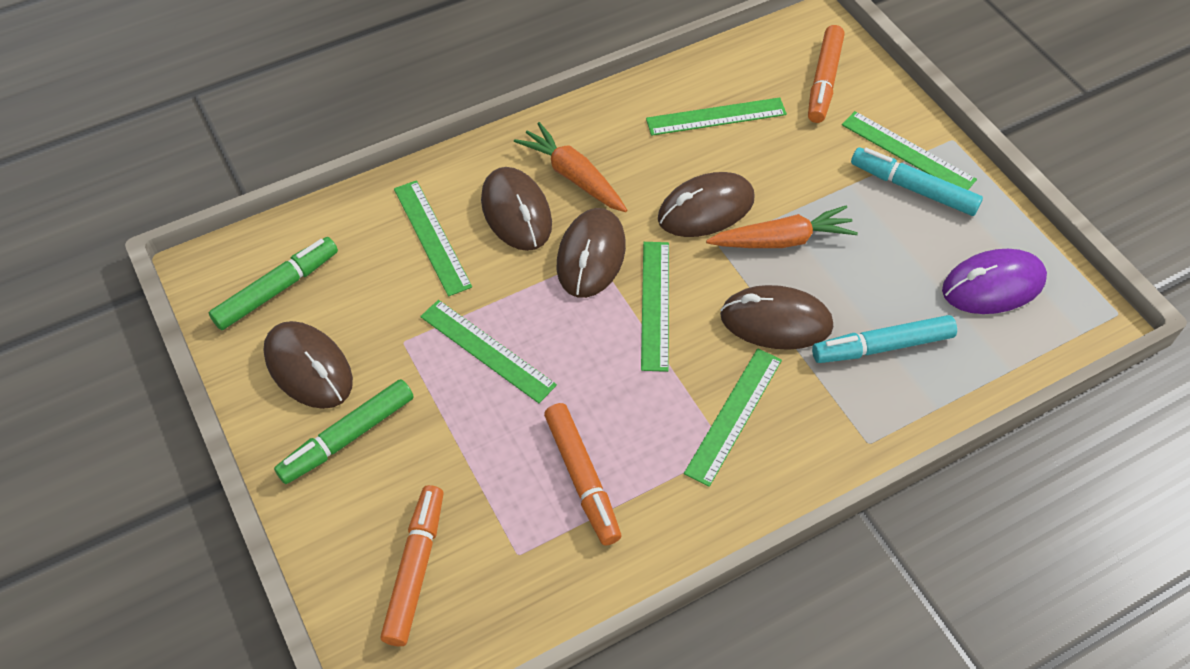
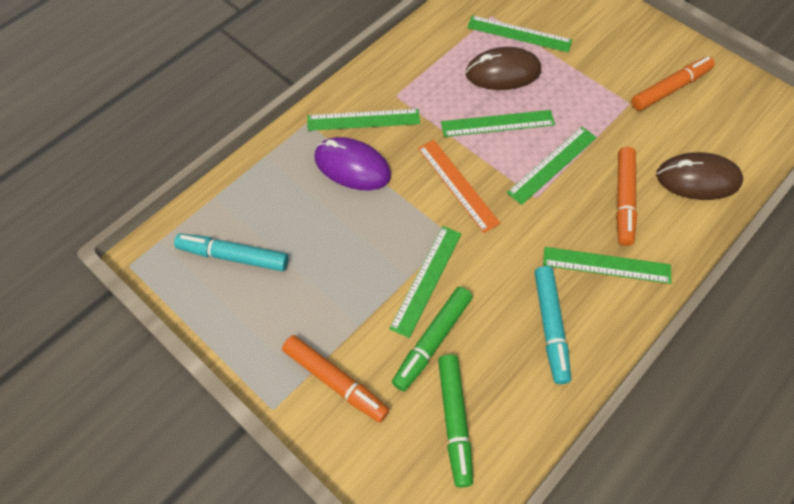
brown mouse: 5 -> 2
orange carrot: 2 -> 0
orange ruler: 0 -> 1

